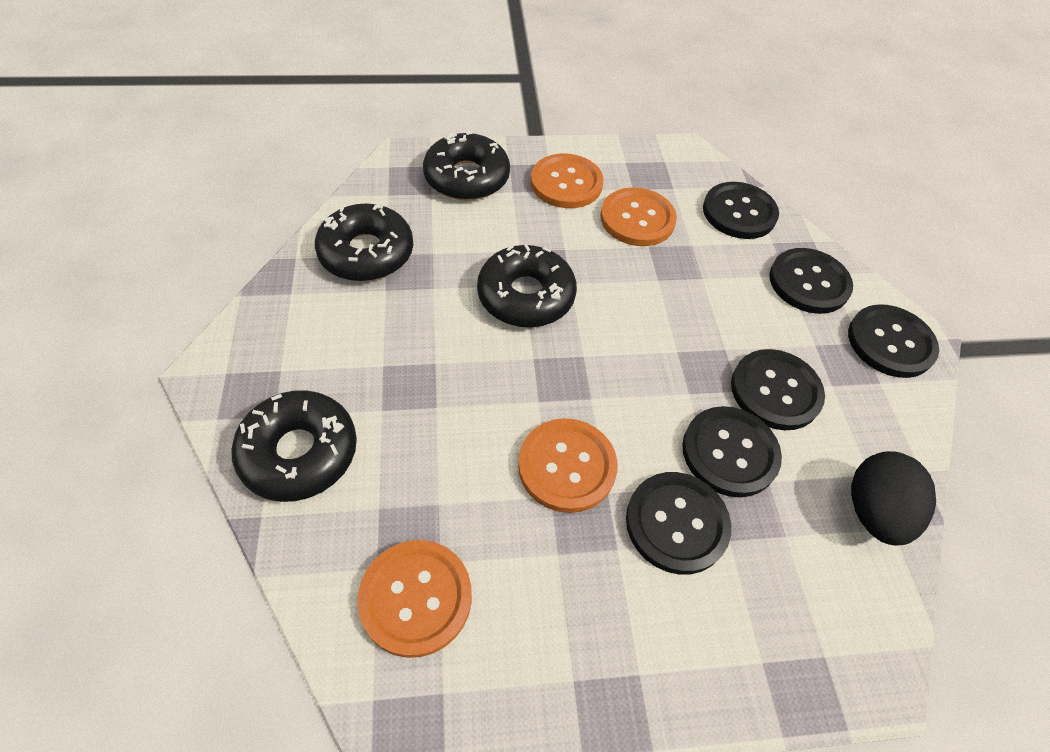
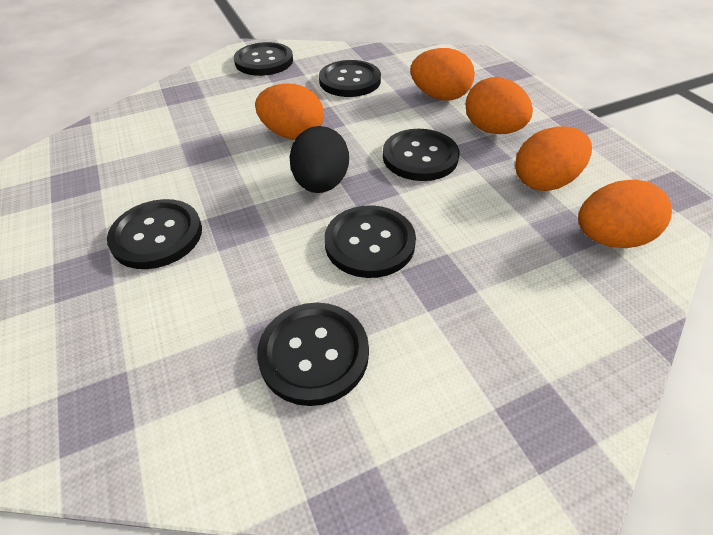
black donut: 4 -> 0
orange button: 4 -> 0
orange egg: 0 -> 5

